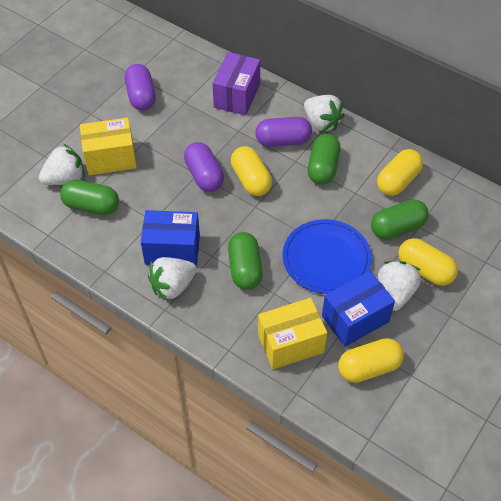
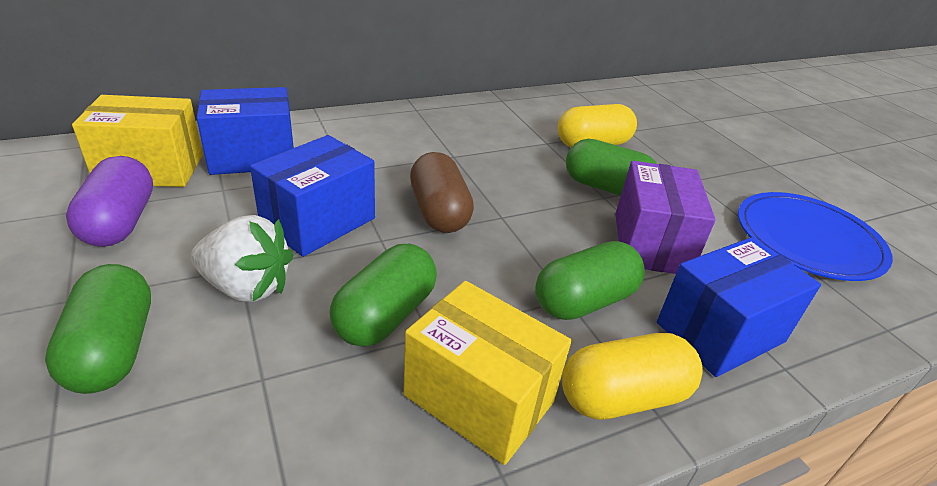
blue box: 2 -> 3
brown capsule: 0 -> 1
purple capsule: 3 -> 1
white strawberry: 4 -> 1
yellow capsule: 4 -> 2

